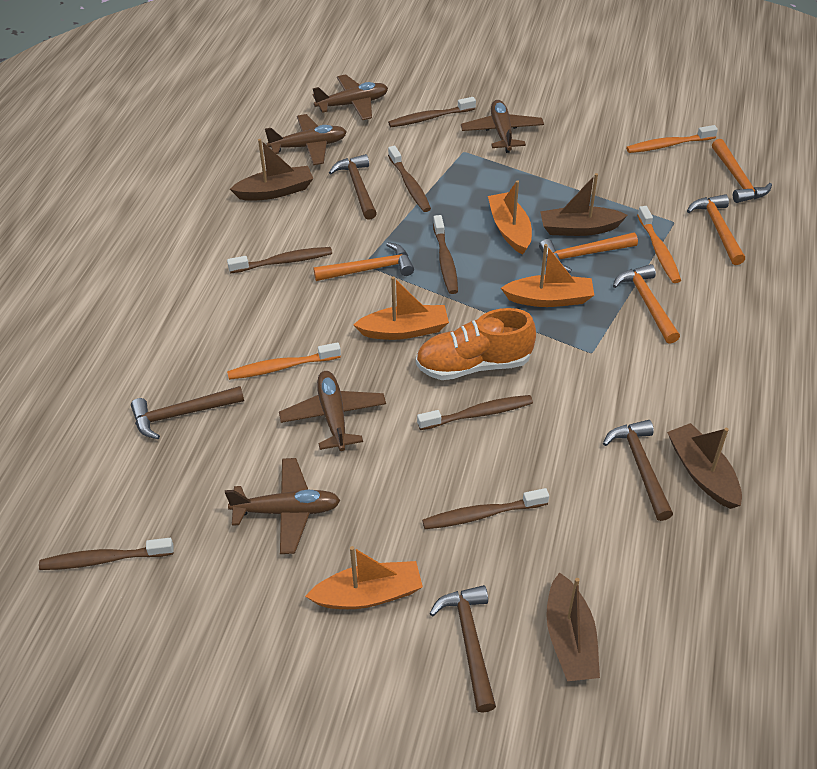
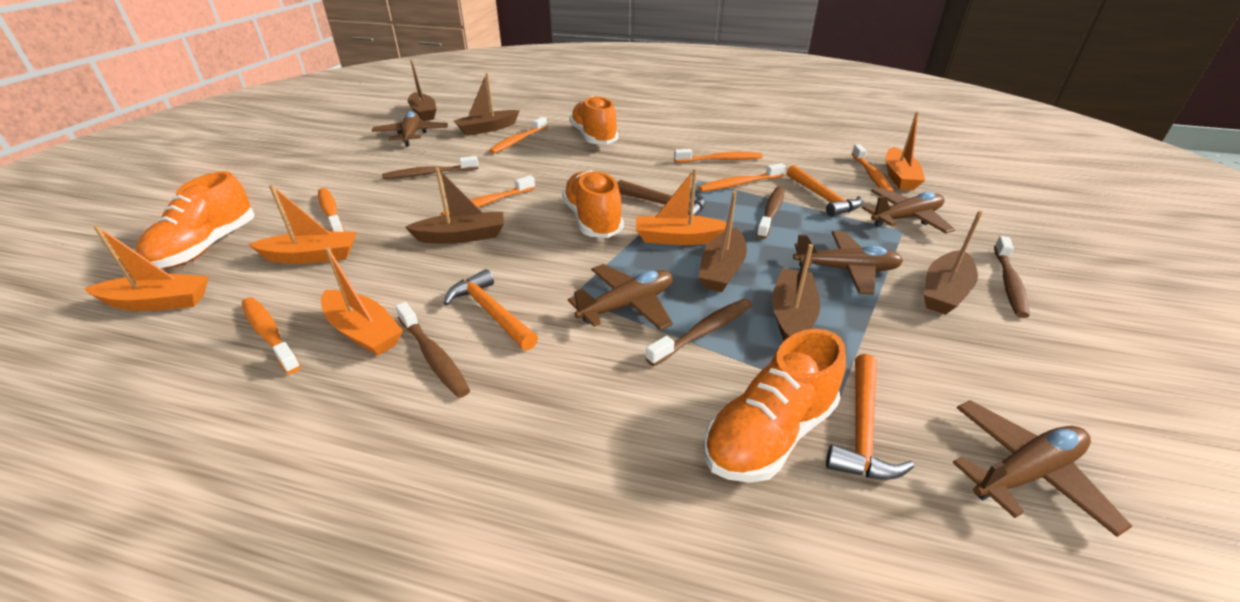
brown boat: 4 -> 6
brown hammer: 4 -> 1
brown toothbrush: 7 -> 5
orange boat: 4 -> 5
orange hammer: 5 -> 3
orange shoe: 1 -> 4
orange toothbrush: 3 -> 7

